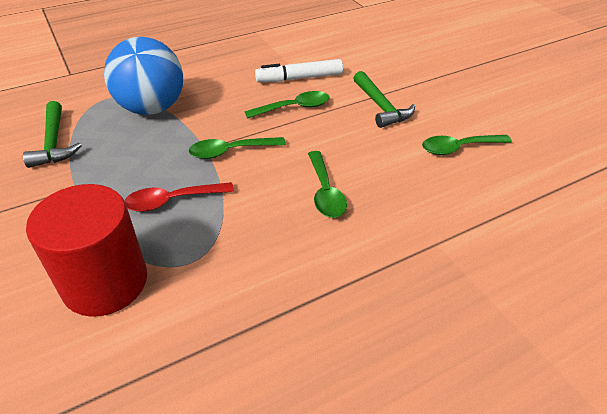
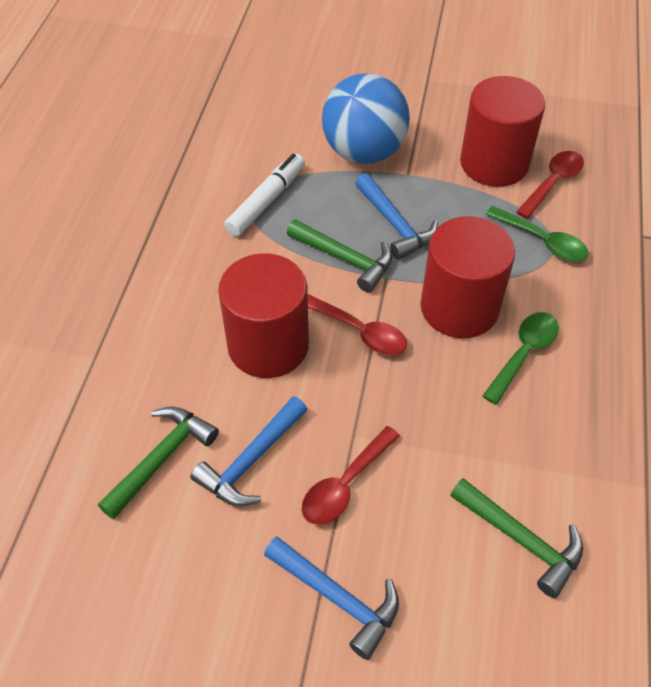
blue hammer: 0 -> 3
green hammer: 2 -> 3
green spoon: 4 -> 2
red cylinder: 1 -> 3
red spoon: 1 -> 3

